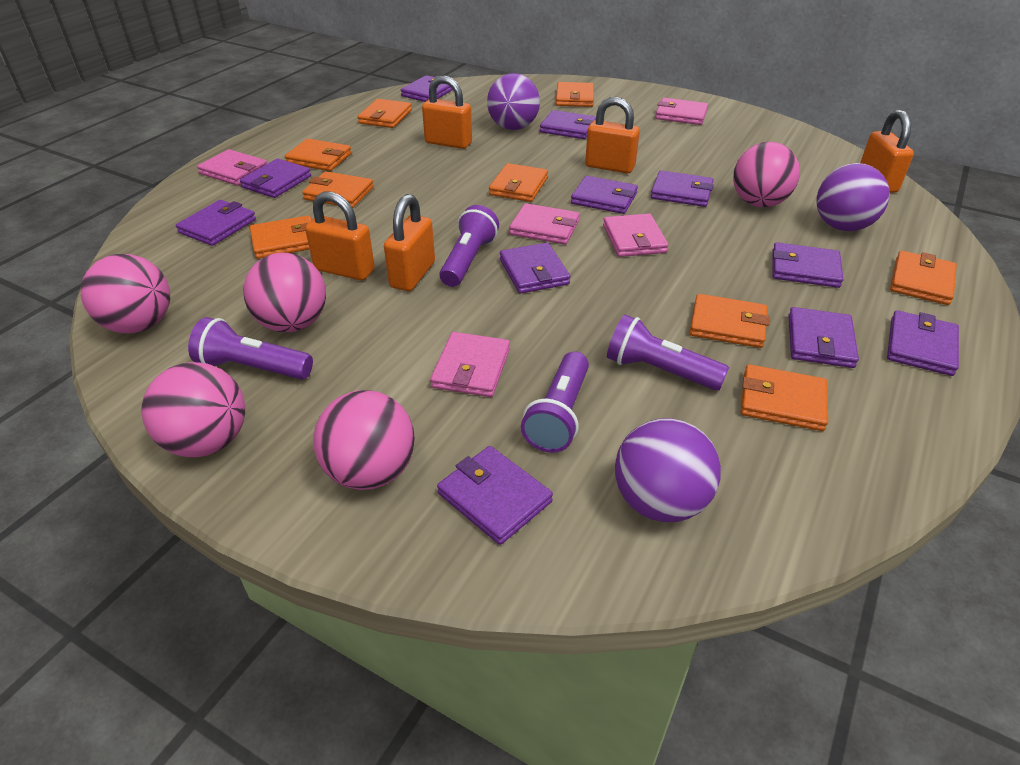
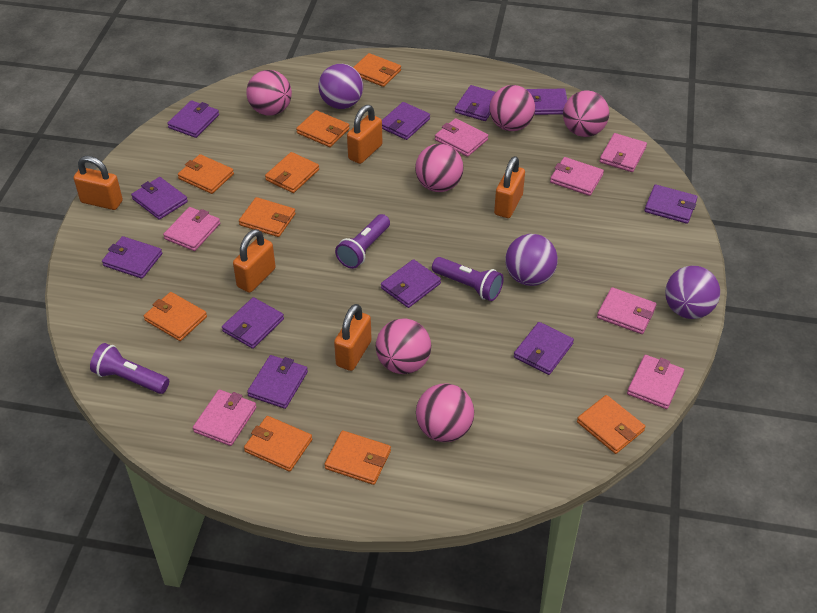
pink ball: 5 -> 6
pink wallet: 5 -> 7
purple flashlight: 4 -> 3

